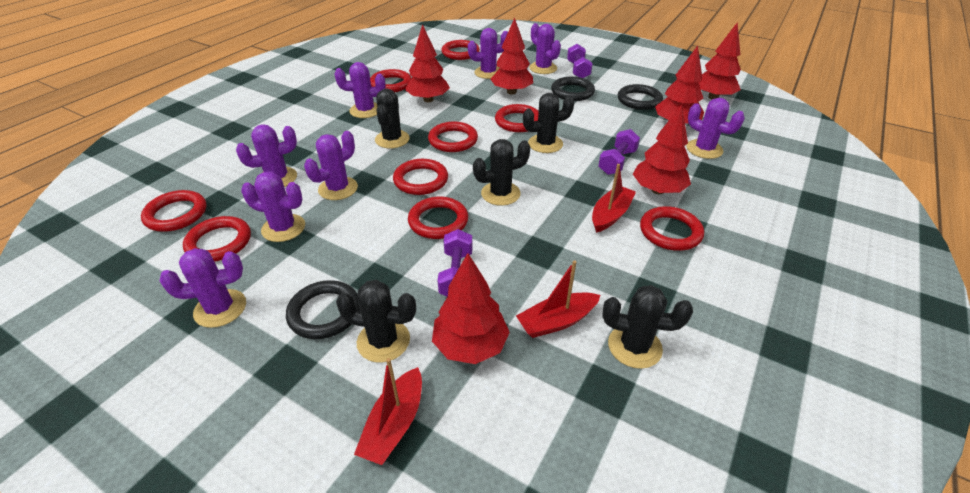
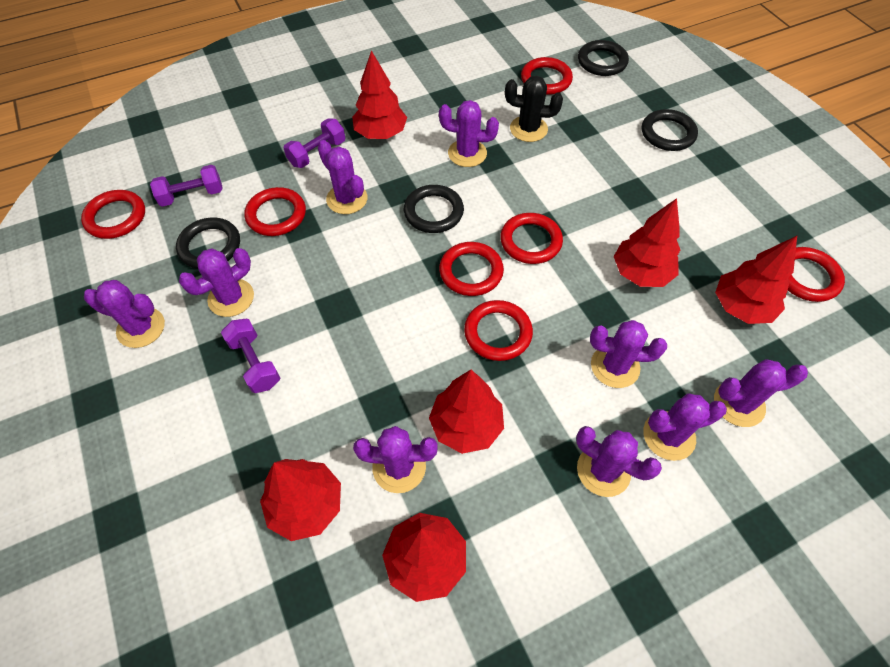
black cactus: 5 -> 1
black ring: 3 -> 4
purple cactus: 8 -> 9
red boat: 3 -> 0
red ring: 9 -> 7

